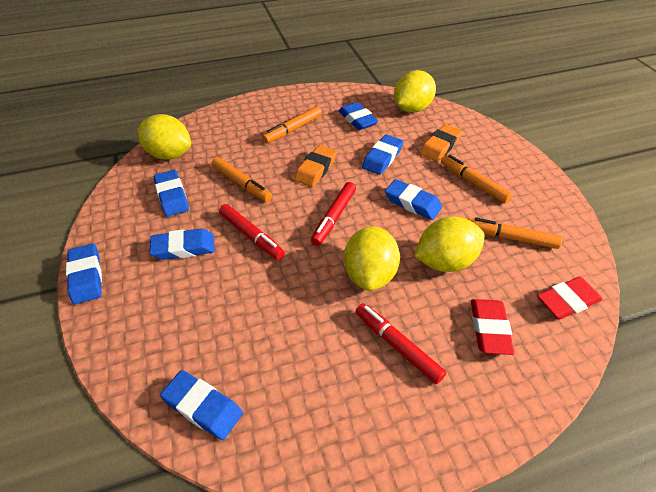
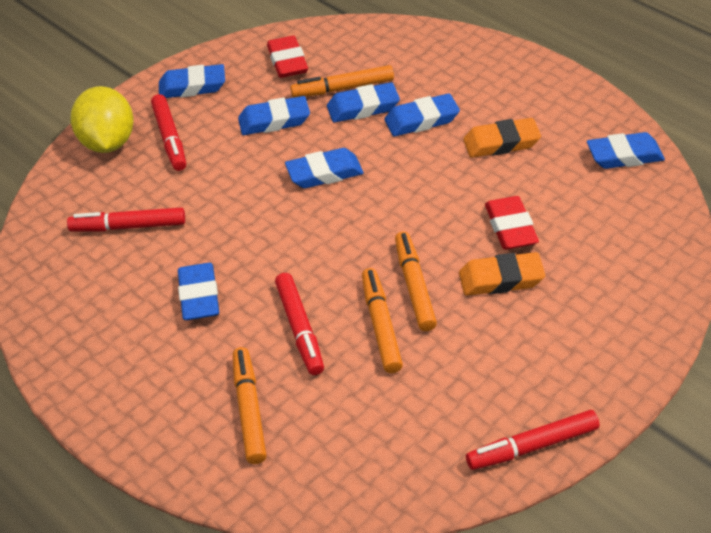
red marker: 3 -> 4
yellow lemon: 4 -> 1

